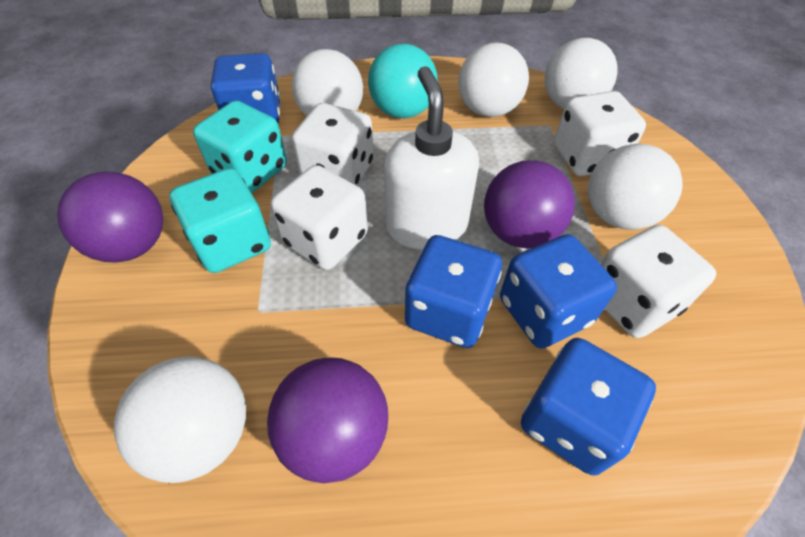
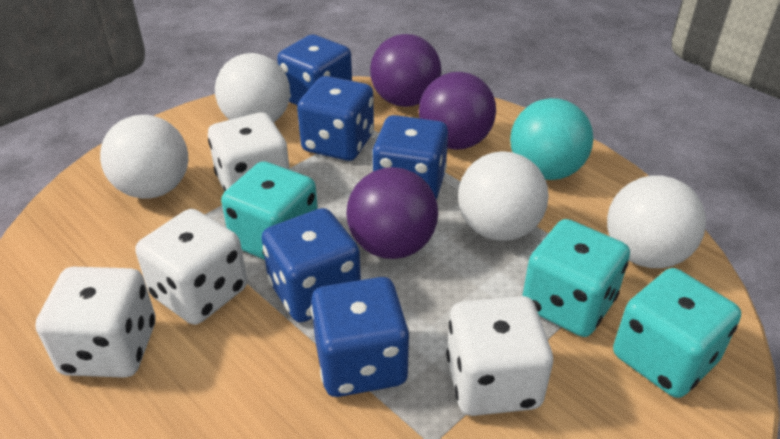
blue dice: 4 -> 5
turquoise dice: 2 -> 3
white ball: 5 -> 4
white soap dispenser: 1 -> 0

